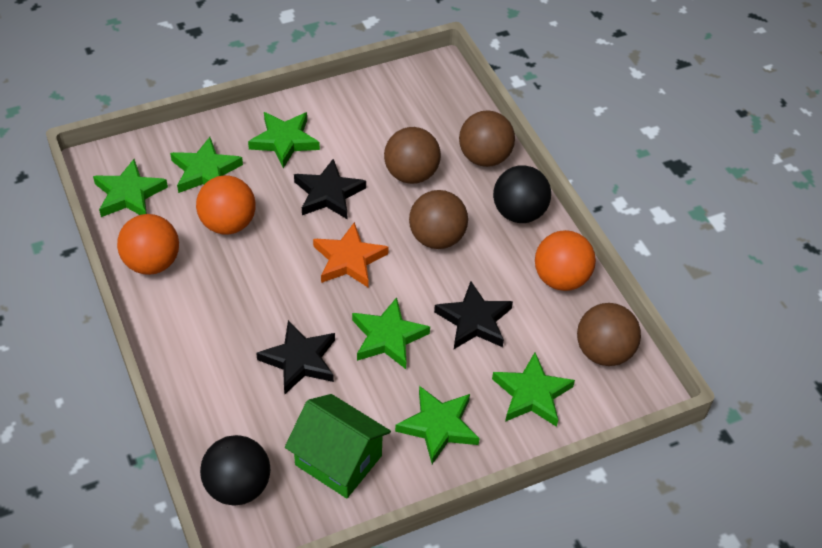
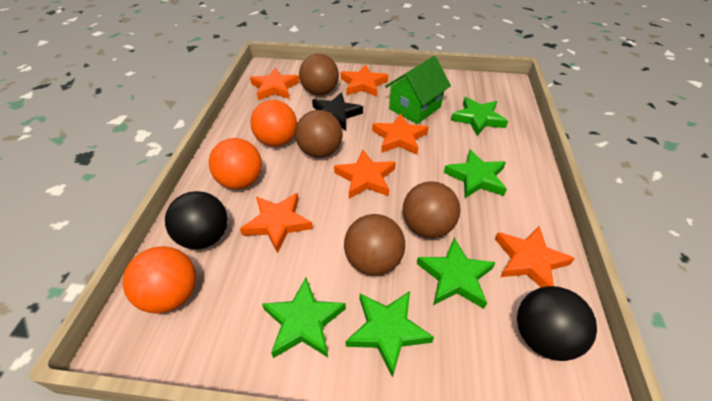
black star: 3 -> 1
green star: 6 -> 5
orange star: 1 -> 6

